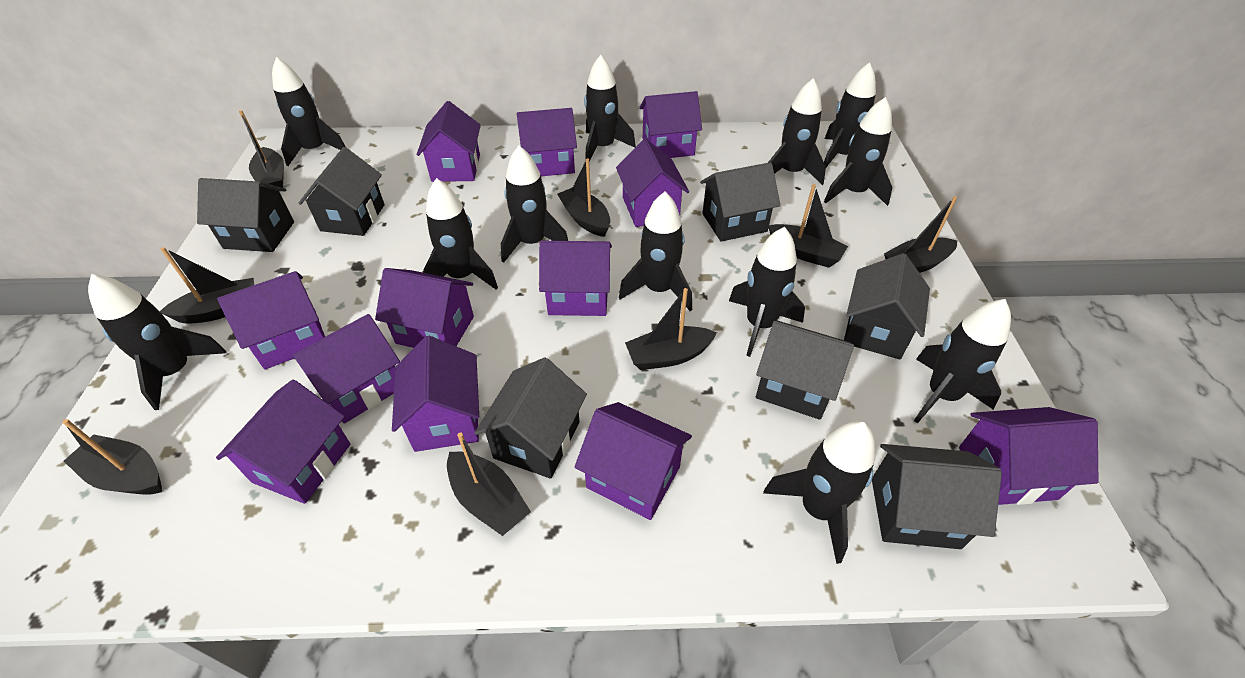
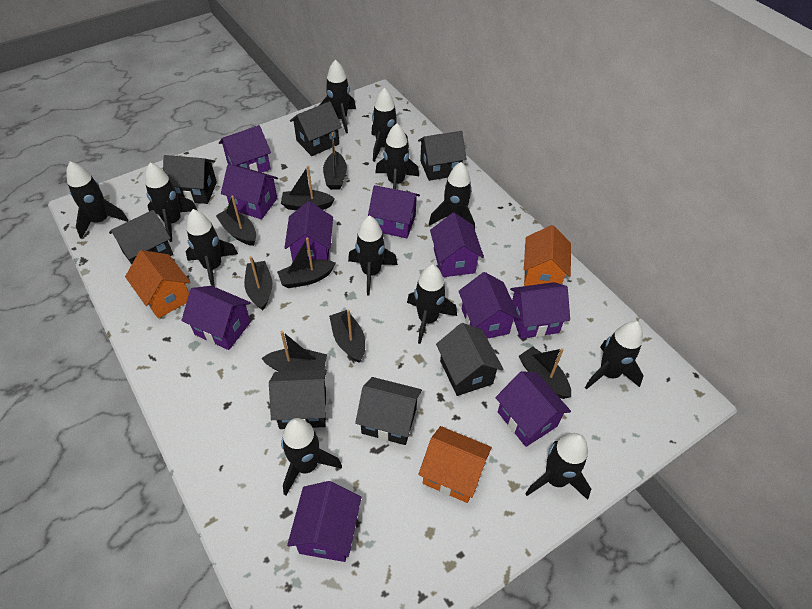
orange house: 0 -> 3
purple house: 12 -> 10

